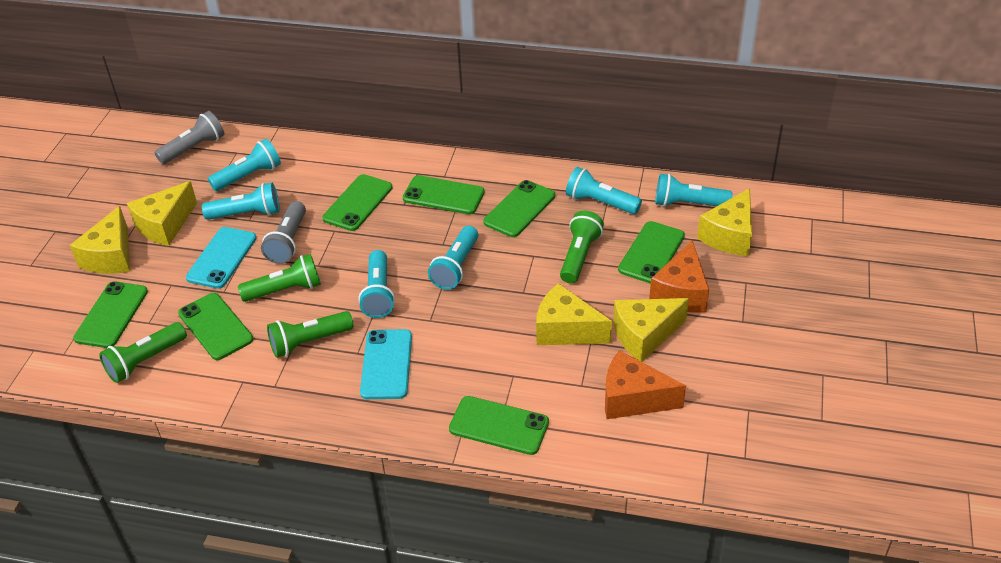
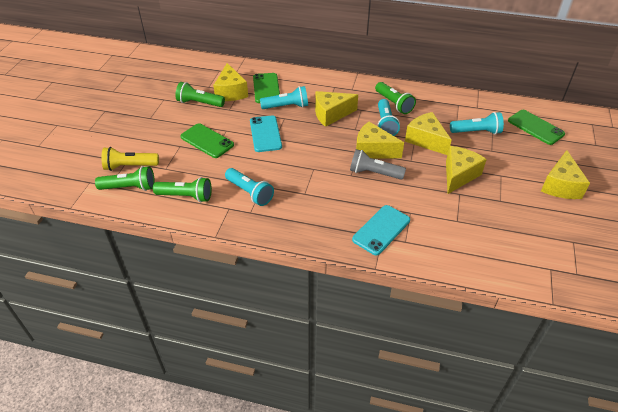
green phone: 7 -> 3
grey flashlight: 2 -> 1
orange cheese: 2 -> 0
turquoise flashlight: 6 -> 4
yellow cheese: 5 -> 6
yellow flashlight: 0 -> 1

